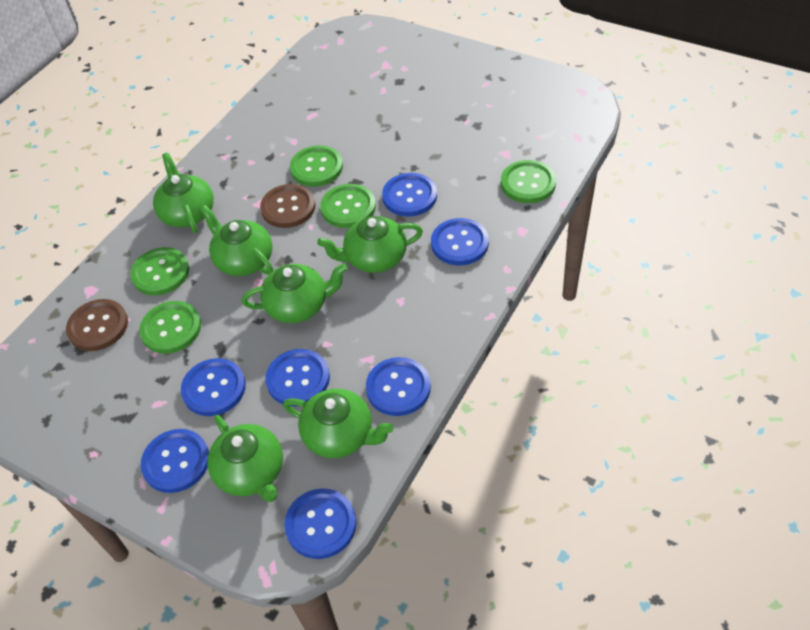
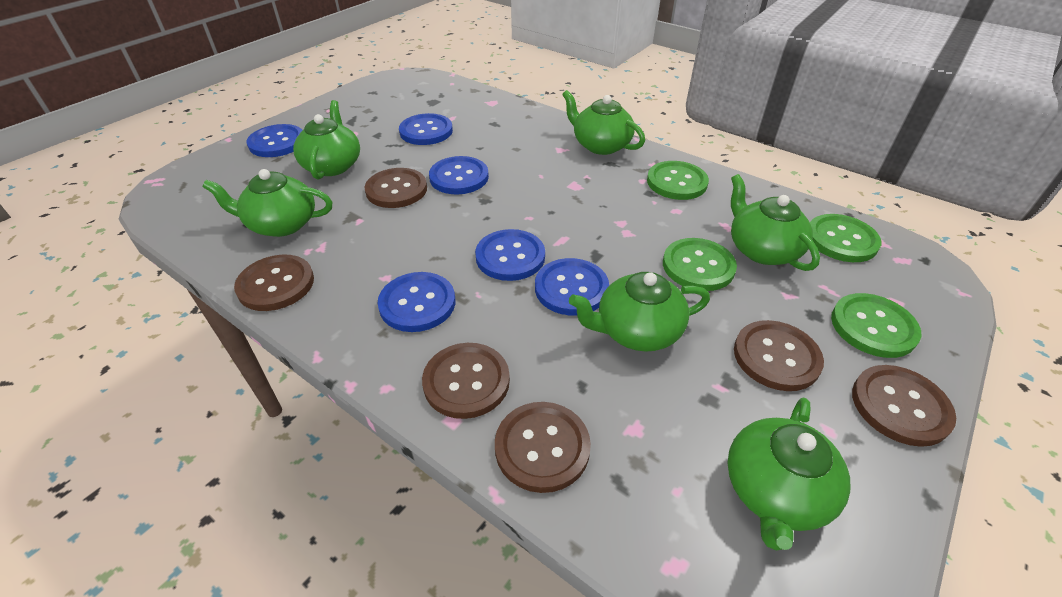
blue button: 7 -> 6
brown button: 2 -> 6
green button: 5 -> 4

